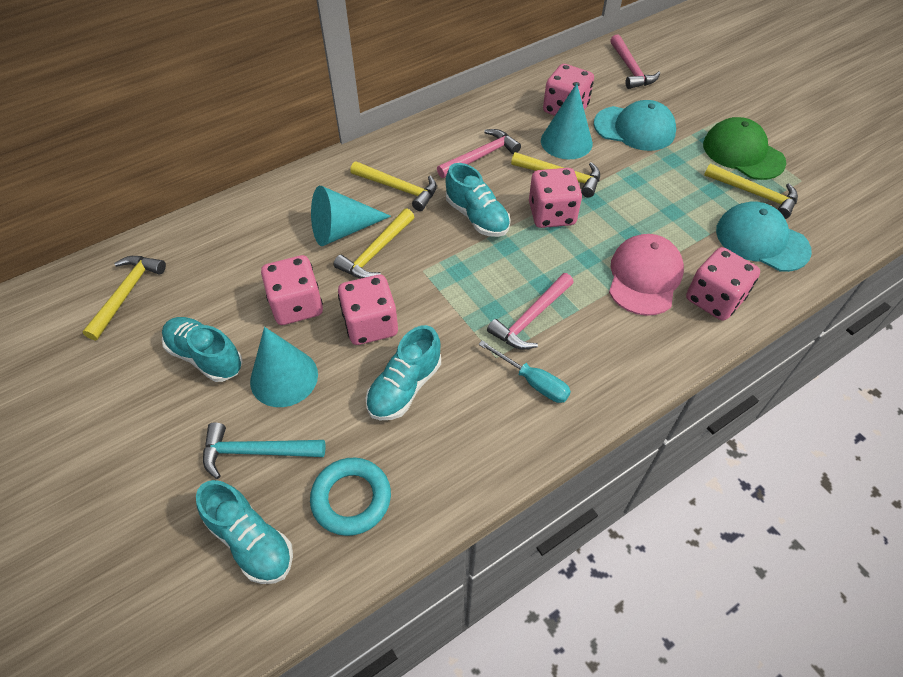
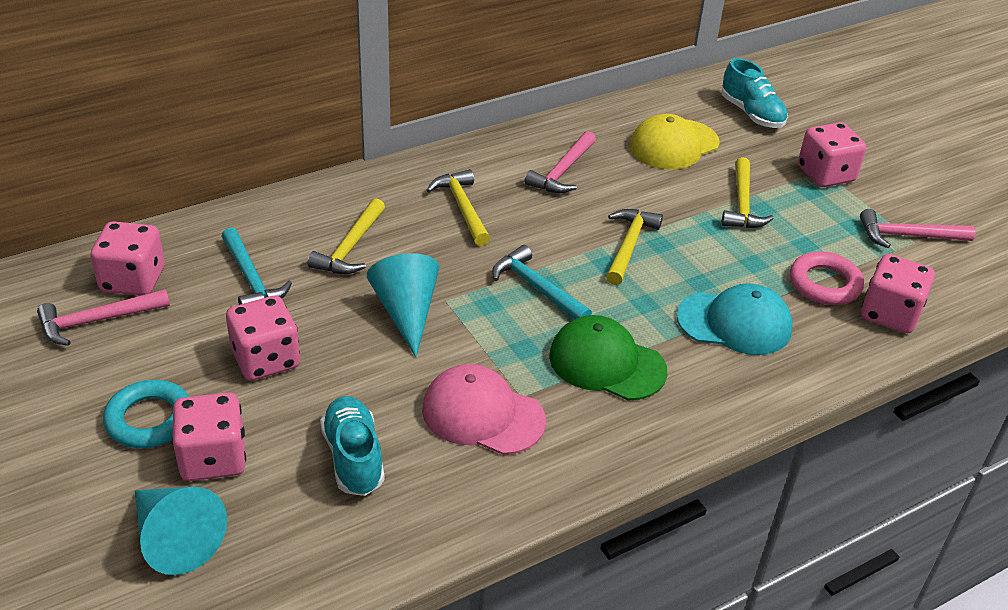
pink ring: 0 -> 1
turquoise cap: 2 -> 1
turquoise cone: 3 -> 2
turquoise hammer: 1 -> 2
turquoise screwdriver: 1 -> 0
turquoise shoe: 4 -> 2
yellow cap: 0 -> 1
yellow hammer: 5 -> 4

